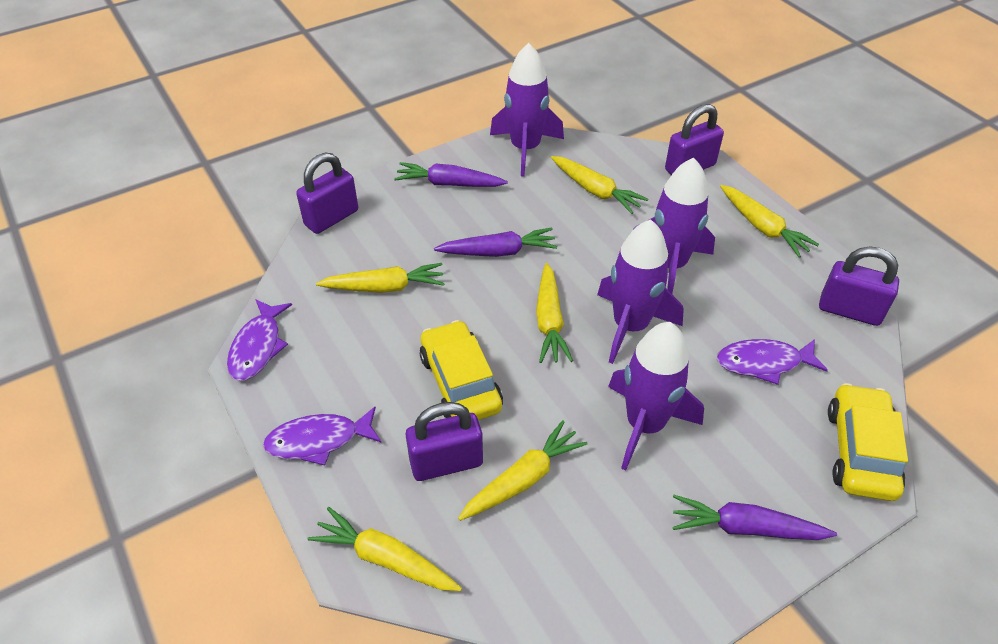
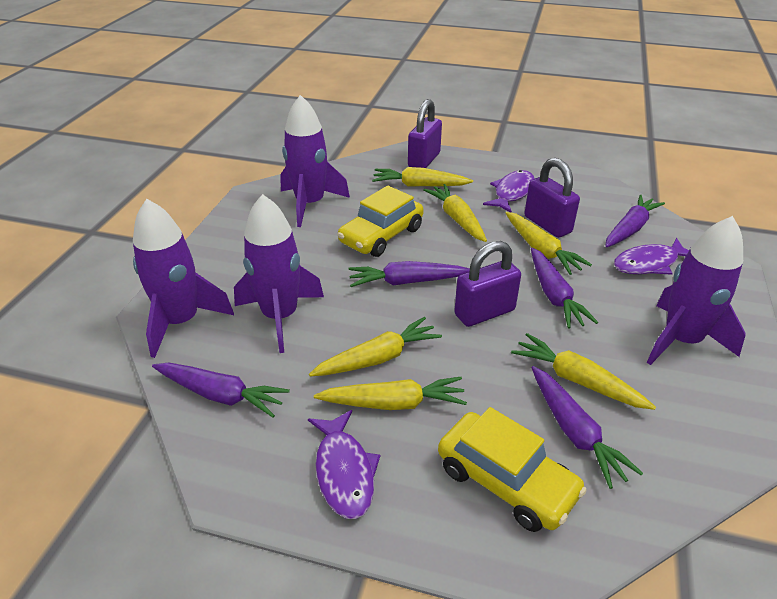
purple carrot: 3 -> 5
purple padlock: 4 -> 3

